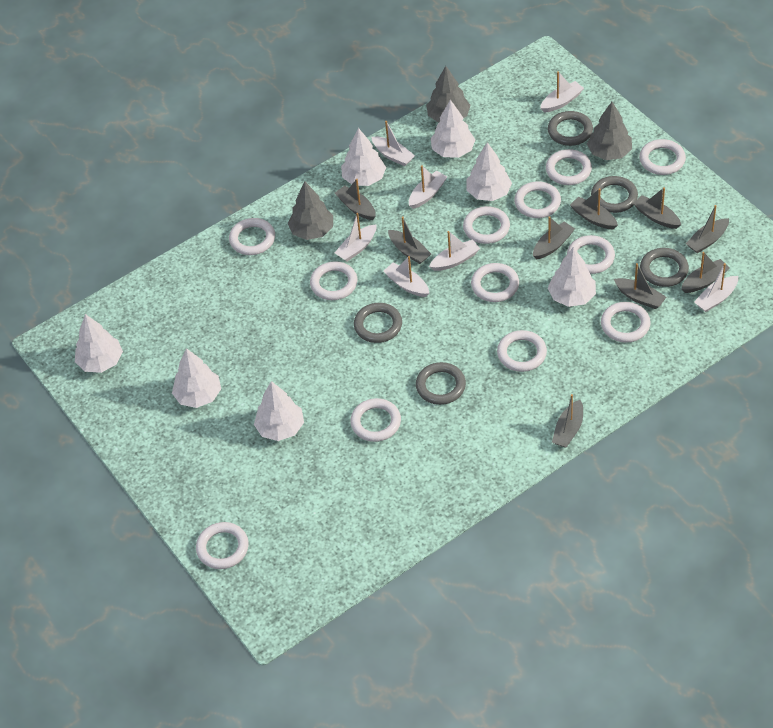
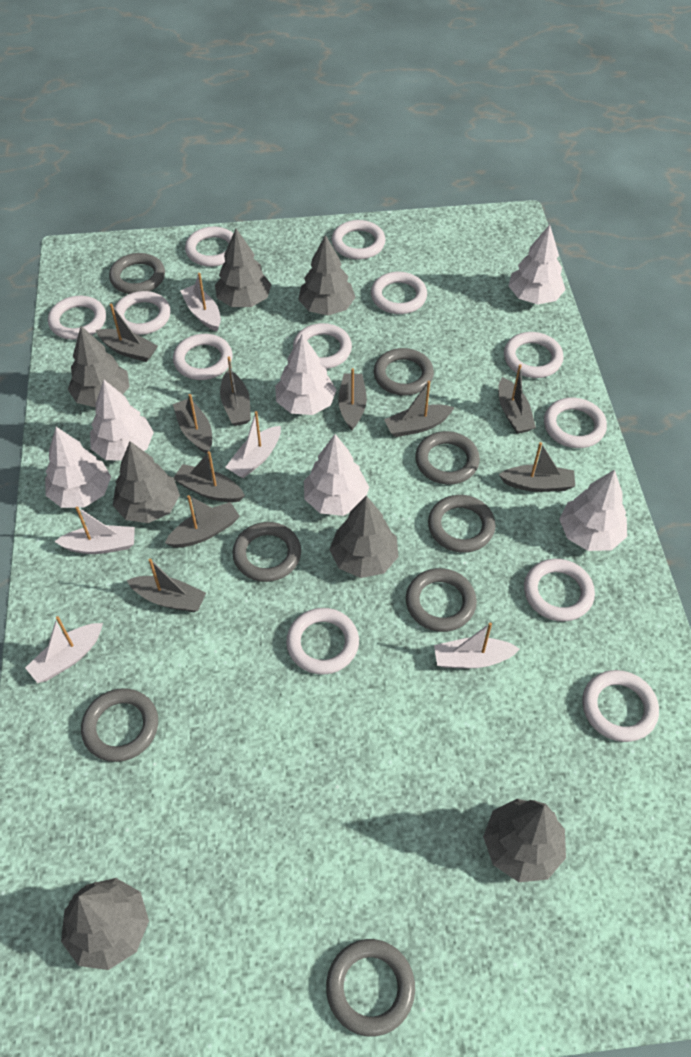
grey boat: 9 -> 10
grey ring: 5 -> 8
grey tree: 3 -> 7
white boat: 7 -> 5
white tree: 7 -> 6

